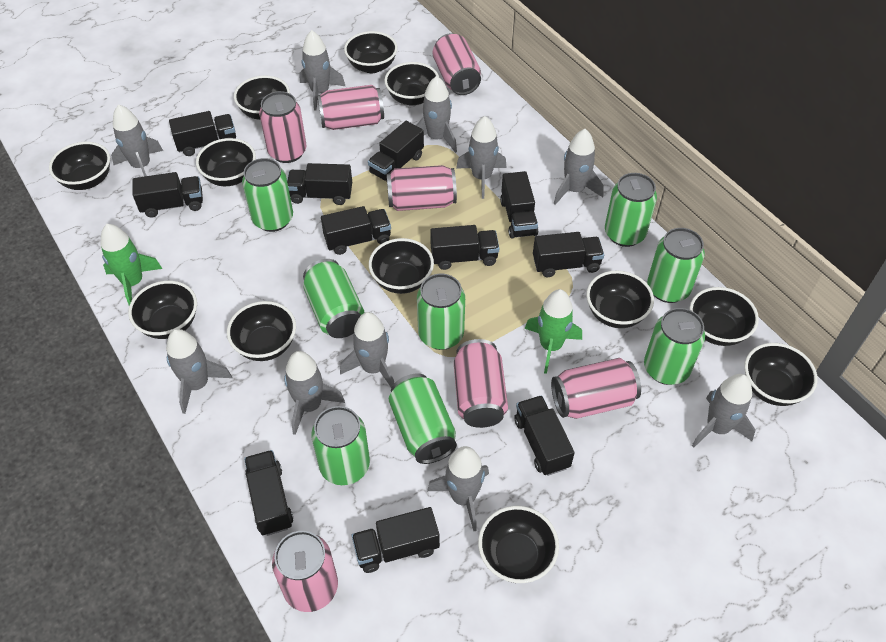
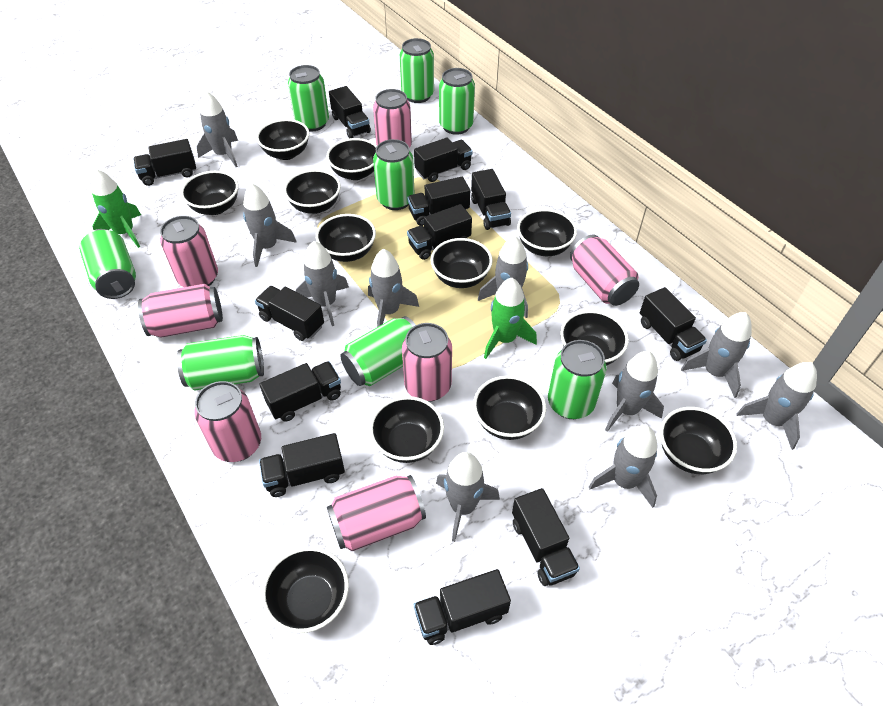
black truck: 11 -> 12

